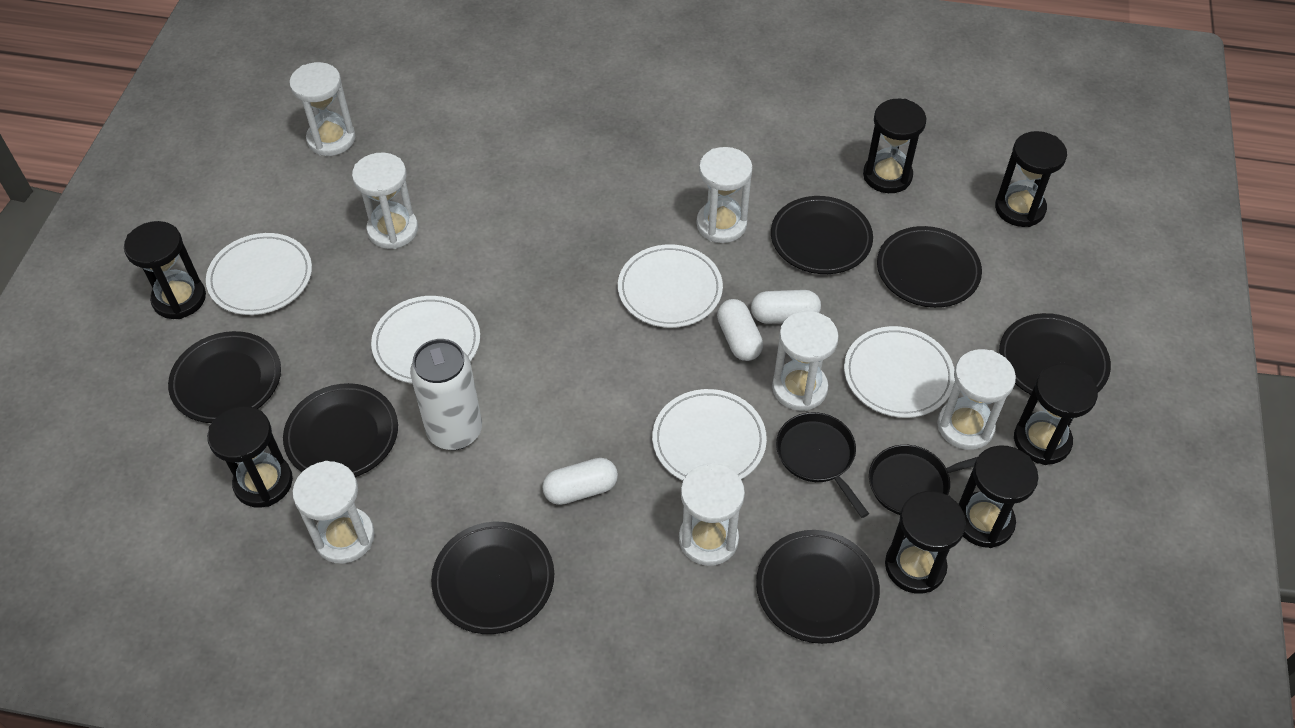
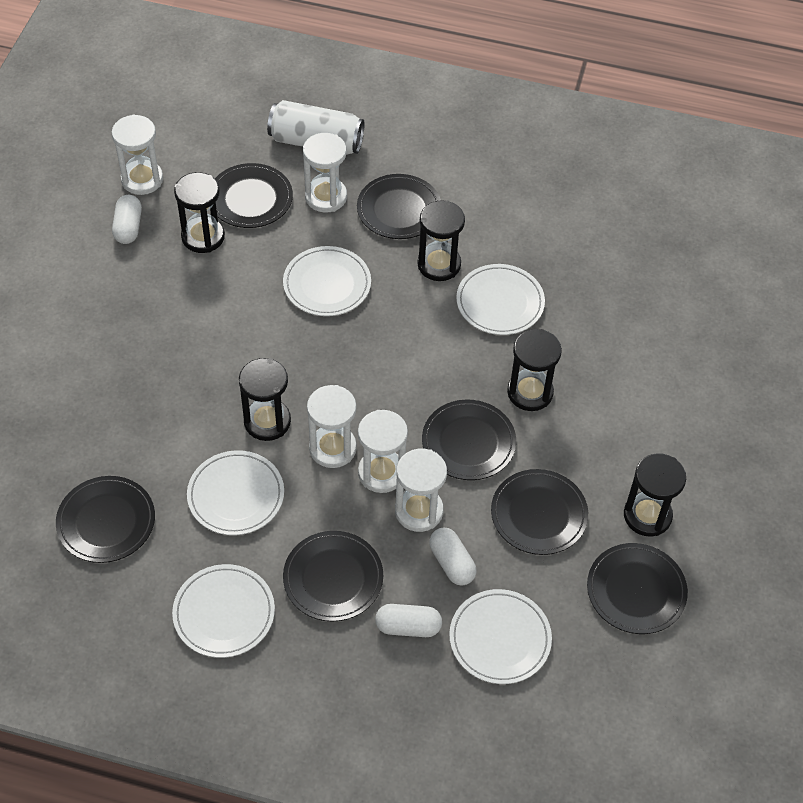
black hourglass: 7 -> 5
black pan: 2 -> 0
white hourglass: 7 -> 5

